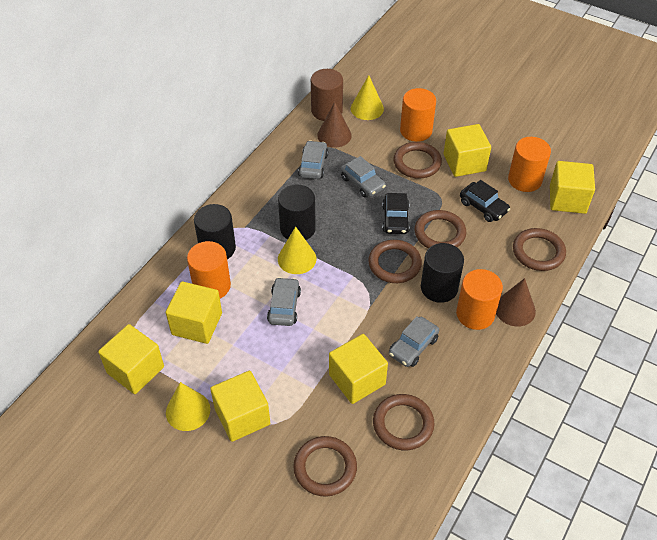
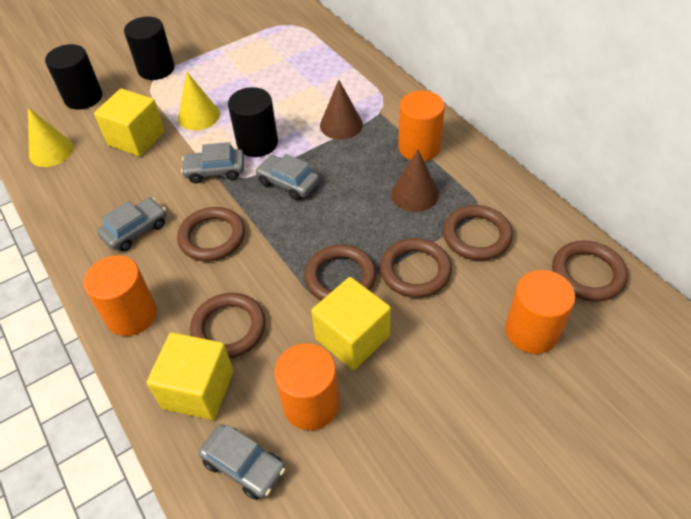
black car: 2 -> 0
brown cylinder: 1 -> 0
yellow cone: 3 -> 2
yellow cube: 6 -> 3

